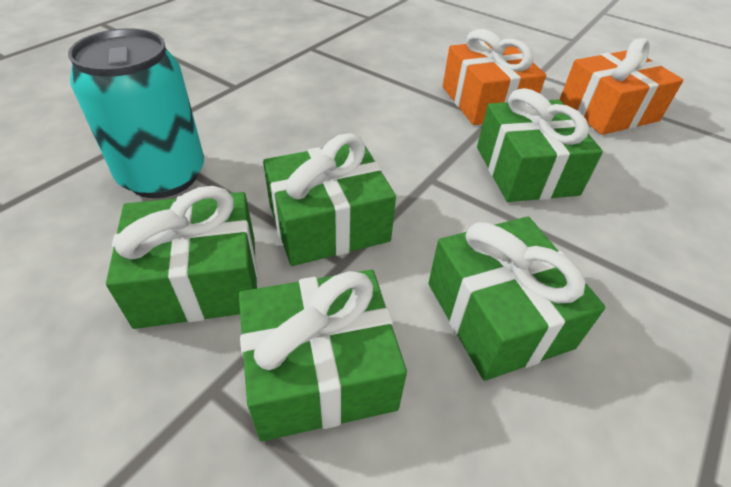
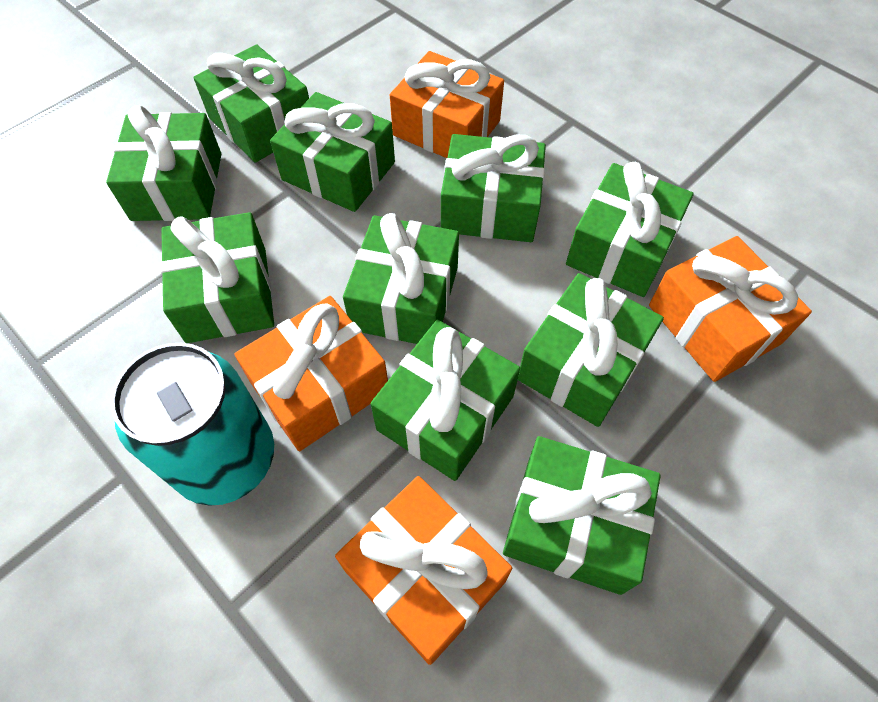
green gift: 5 -> 10
orange gift: 2 -> 4

